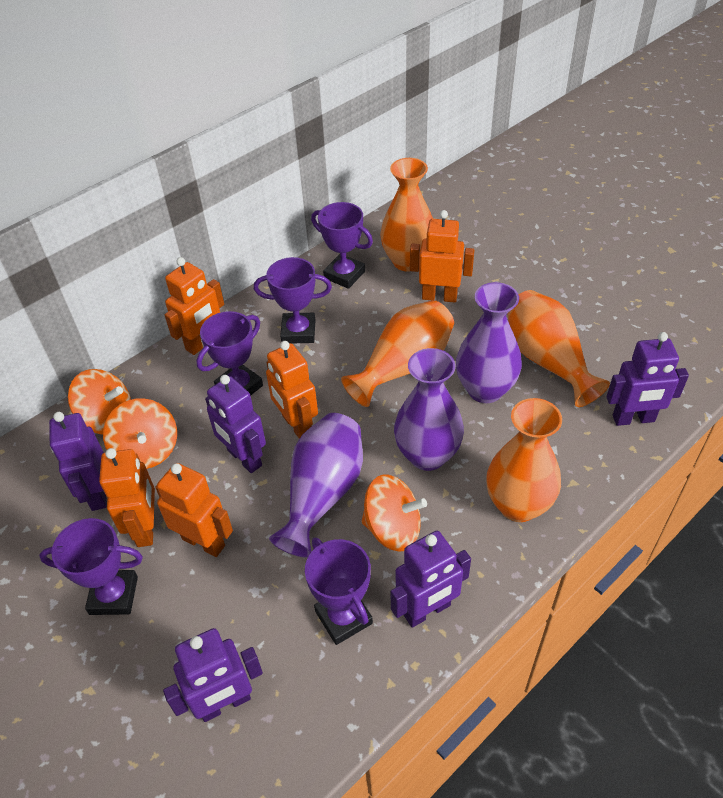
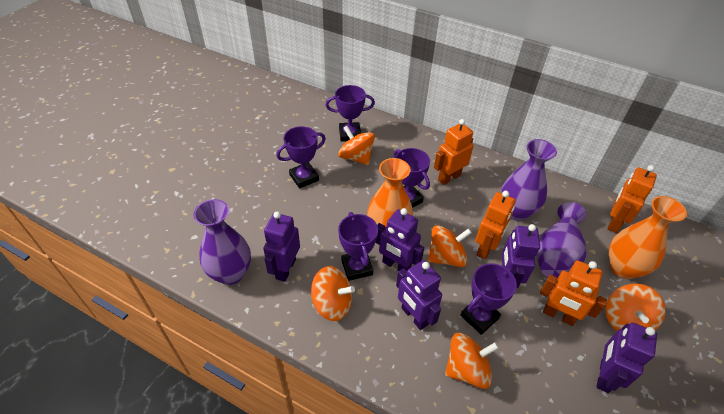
orange robot: 5 -> 4
orange spinning top: 3 -> 5
orange vase: 4 -> 2

